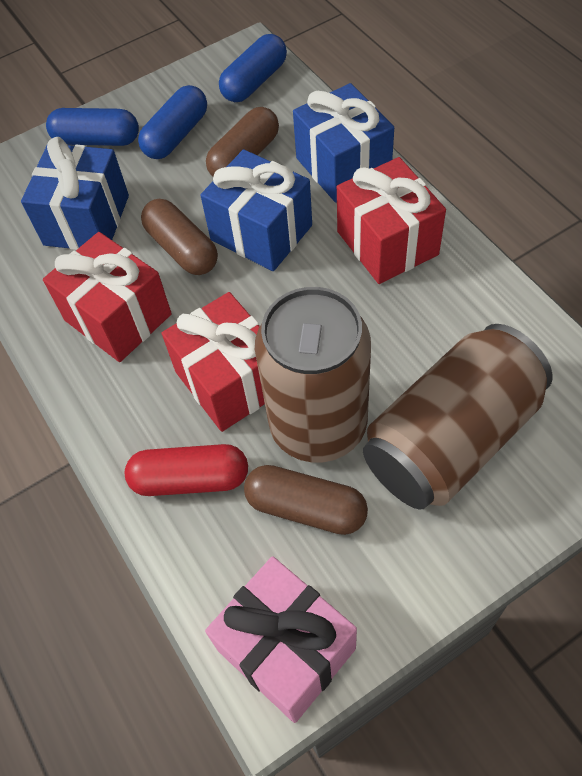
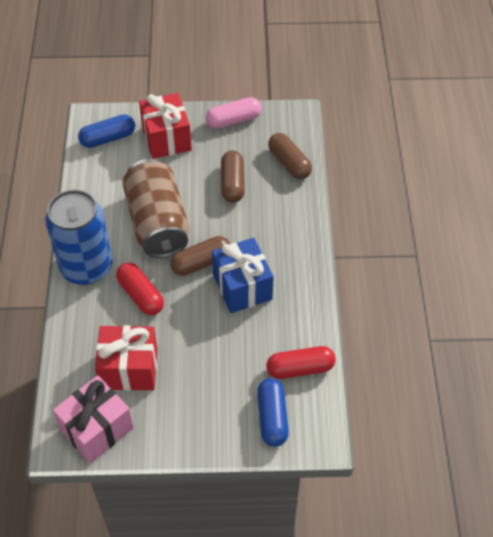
blue can: 0 -> 1
blue capsule: 3 -> 2
blue gift: 3 -> 1
brown can: 2 -> 1
pink capsule: 0 -> 1
red capsule: 1 -> 2
red gift: 3 -> 2

